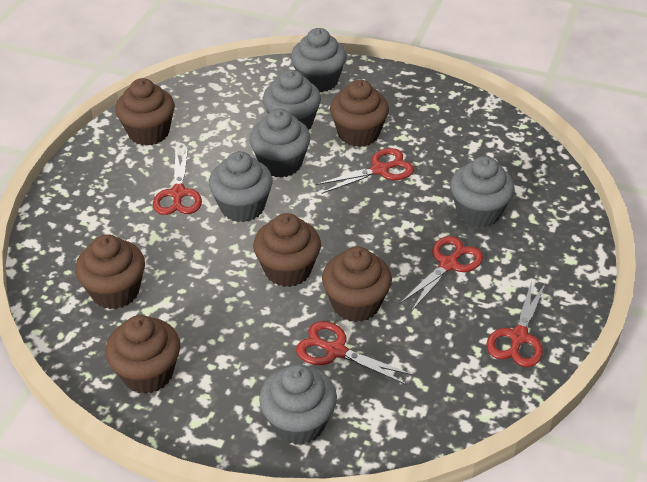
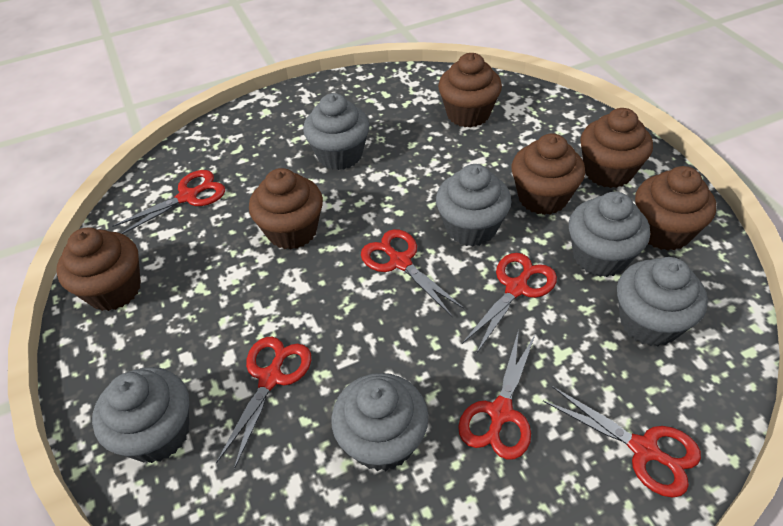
red scissors: 5 -> 6

